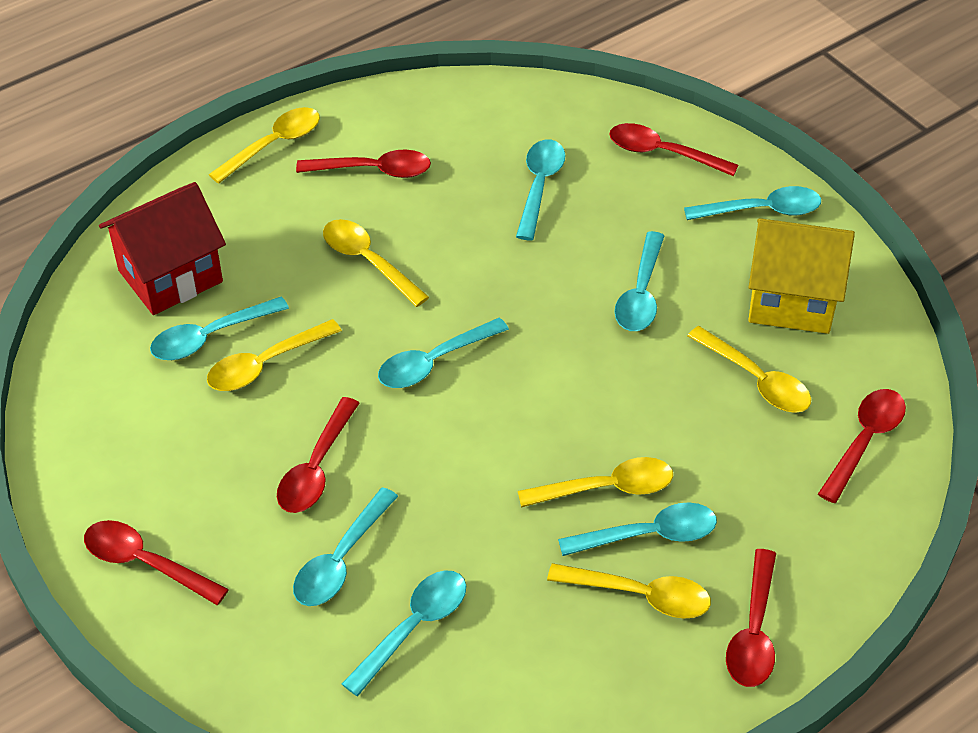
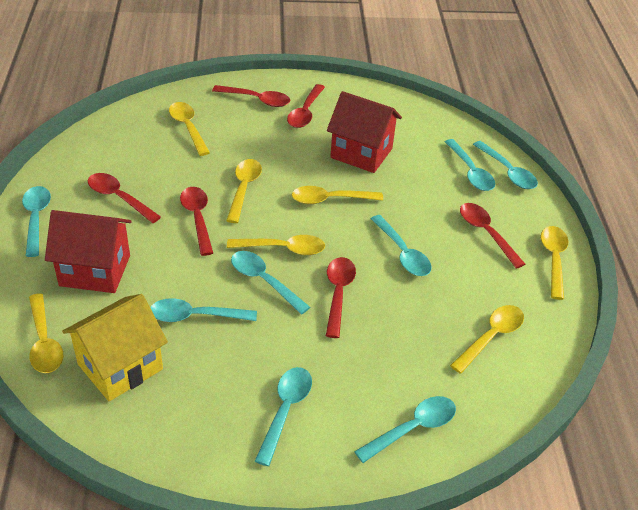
red house: 1 -> 2
yellow spoon: 6 -> 7

